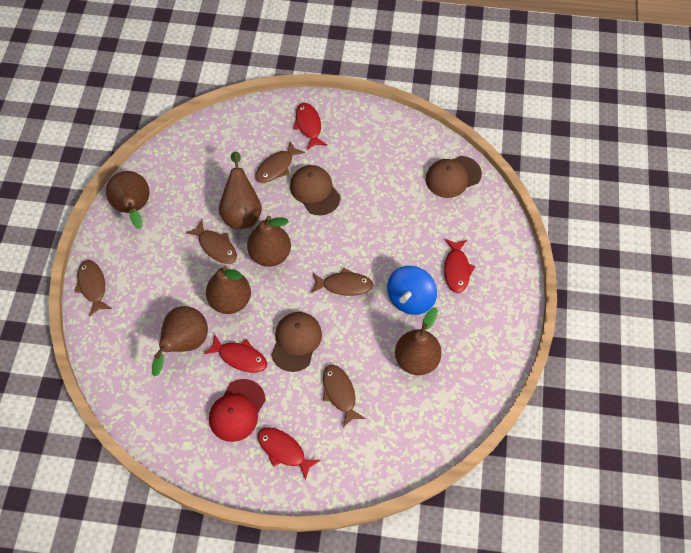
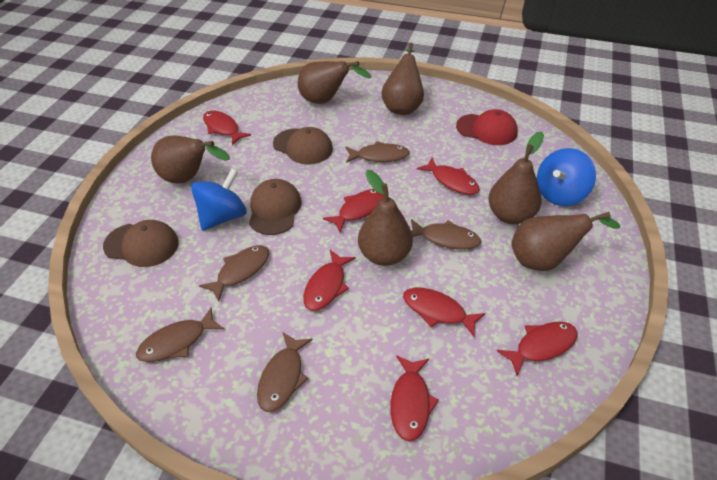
blue spinning top: 1 -> 2
red fish: 4 -> 7

